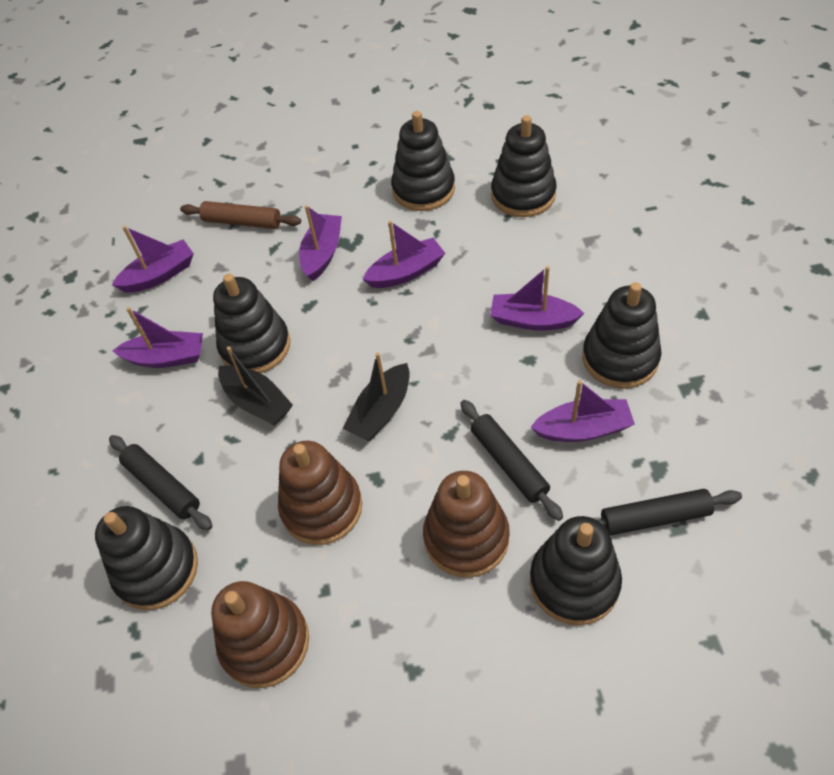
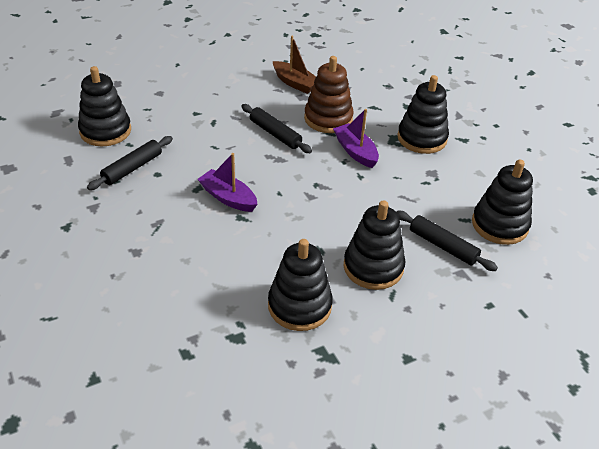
black boat: 2 -> 0
black stacking toy: 6 -> 5
brown boat: 0 -> 1
brown rolling pin: 1 -> 0
brown stacking toy: 3 -> 1
purple boat: 6 -> 2

